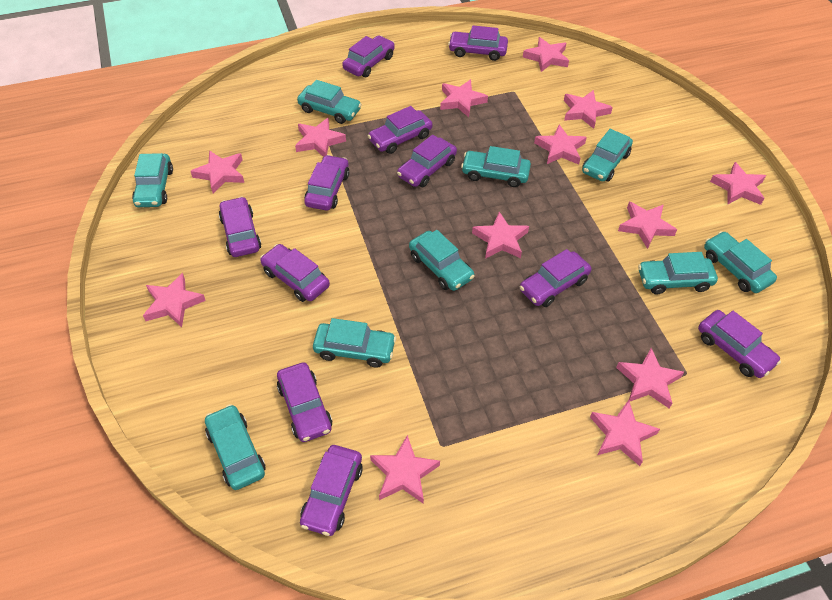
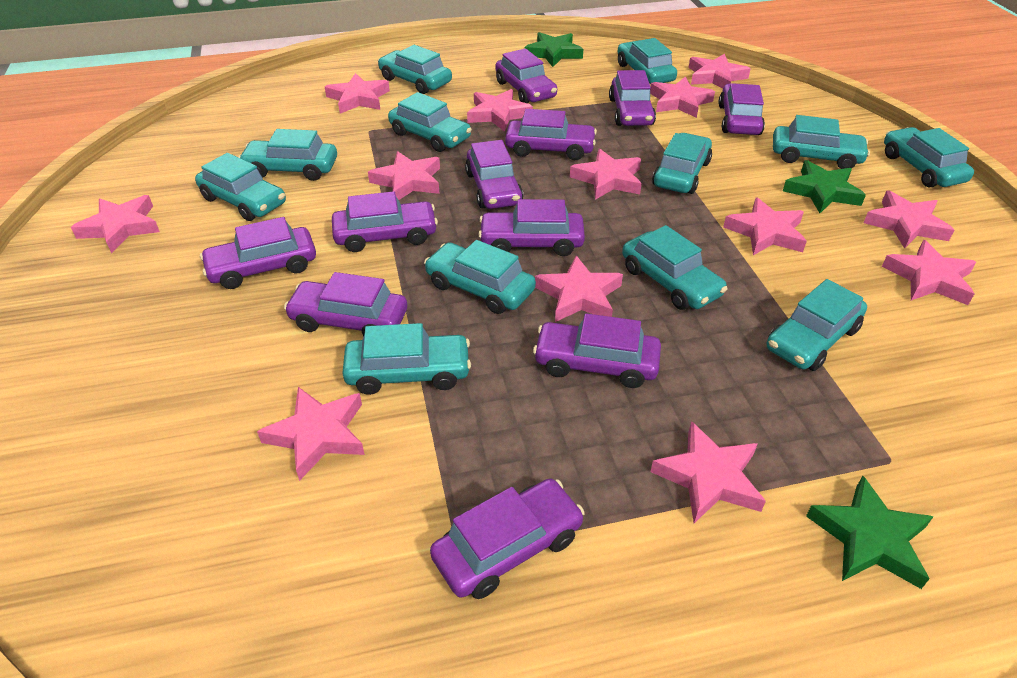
green star: 0 -> 3
turquoise car: 9 -> 12

